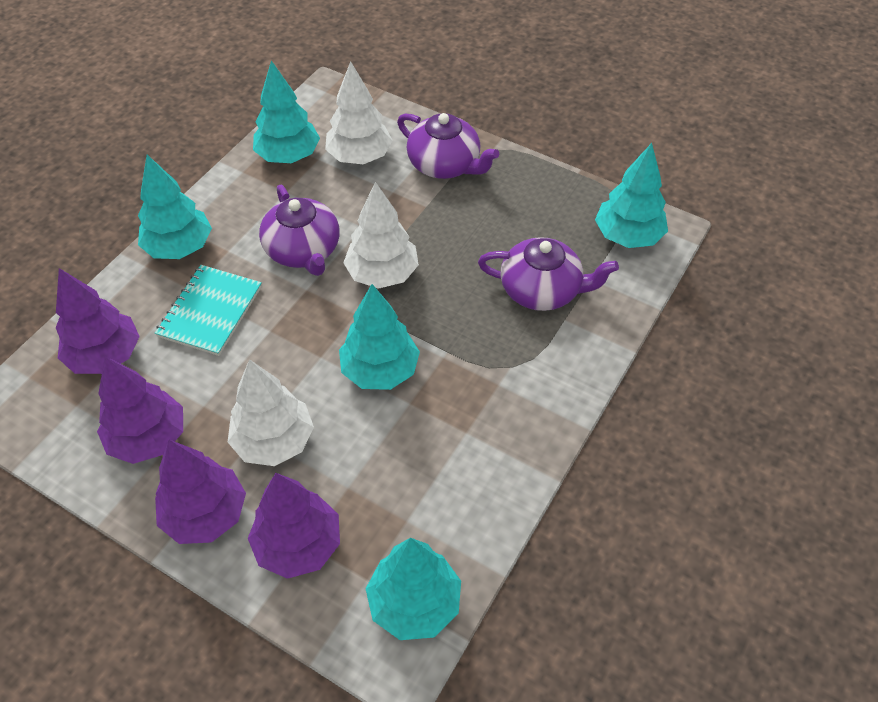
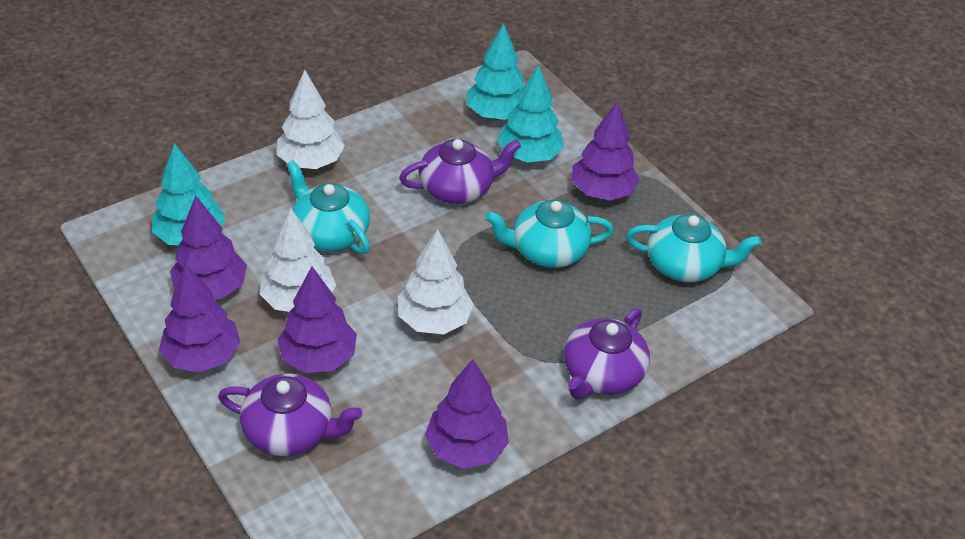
purple tree: 4 -> 5
turquoise notebook: 1 -> 0
turquoise teapot: 0 -> 3
turquoise tree: 5 -> 3

